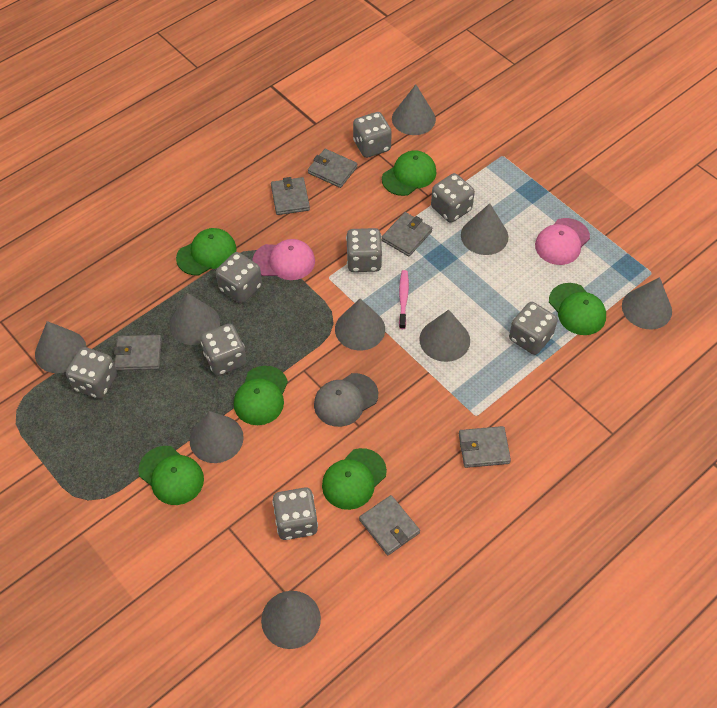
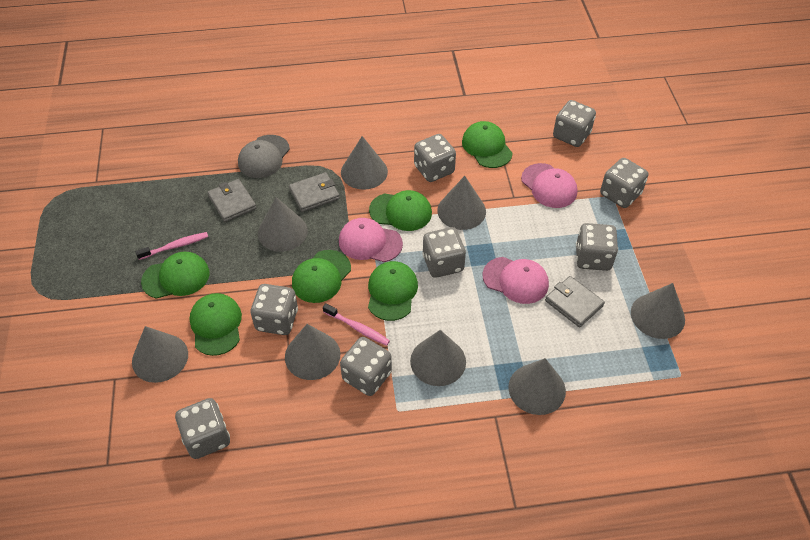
grey cone: 9 -> 8
grey wallet: 6 -> 3
pink cap: 2 -> 3
pink toothbrush: 1 -> 2

